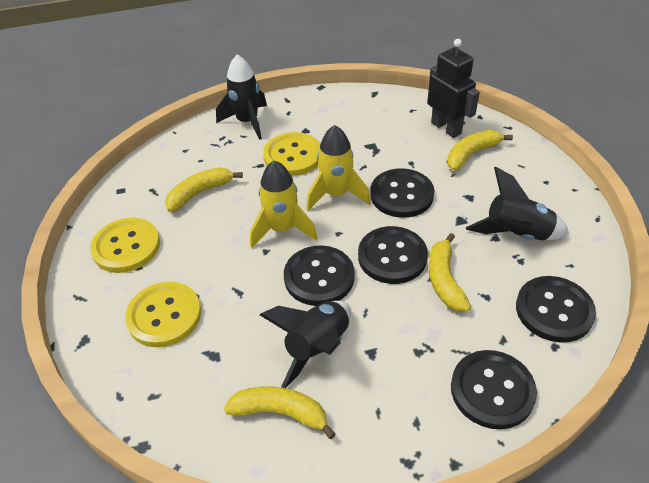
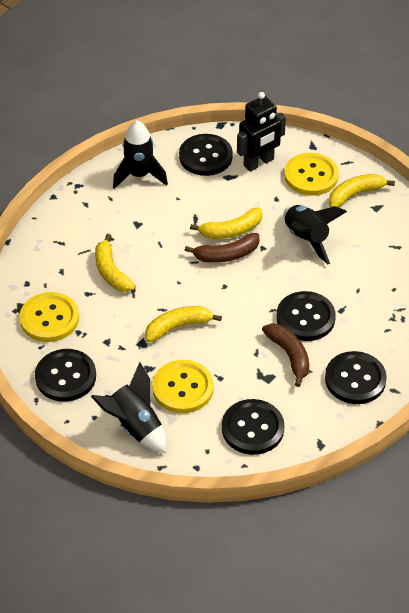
brown banana: 0 -> 2
yellow rocket: 2 -> 0

